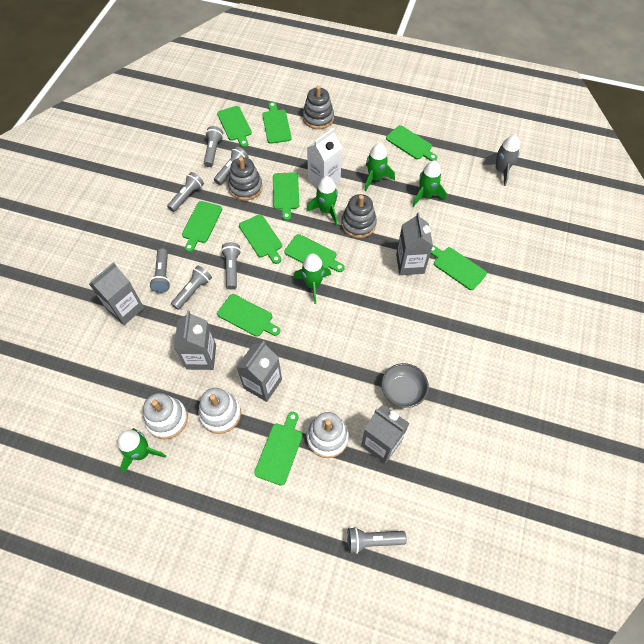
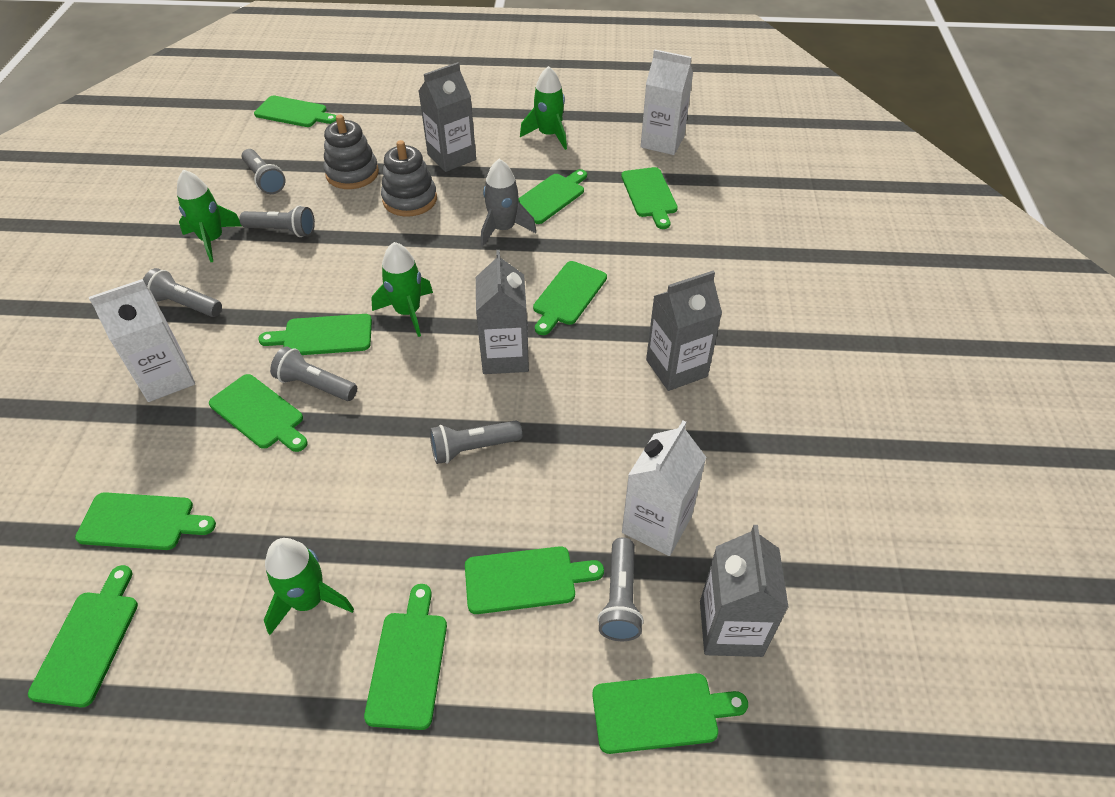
green cutting board: 10 -> 11
green rocket: 5 -> 4
grey bowl: 1 -> 0
grey carton: 5 -> 4
grey flashlight: 7 -> 6
grey stacking toy: 3 -> 2
white carton: 1 -> 3
white stacking toy: 3 -> 0

